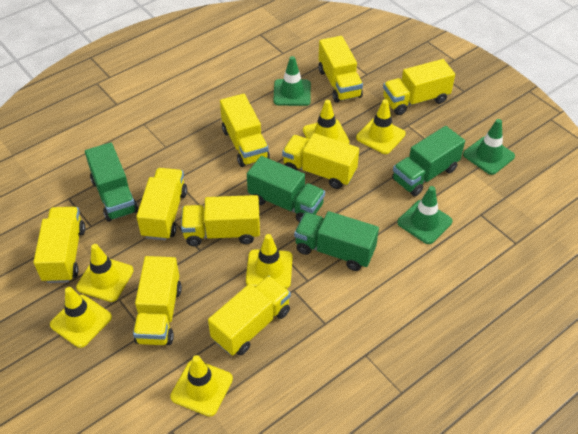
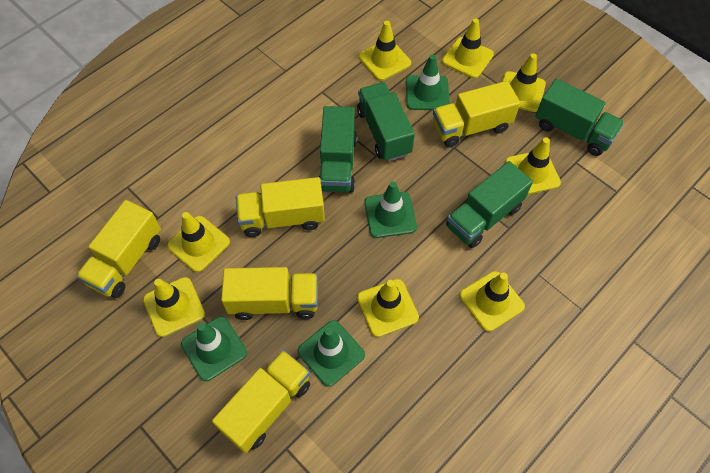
green traffic cone: 3 -> 4
yellow traffic cone: 6 -> 8
yellow truck: 9 -> 5

